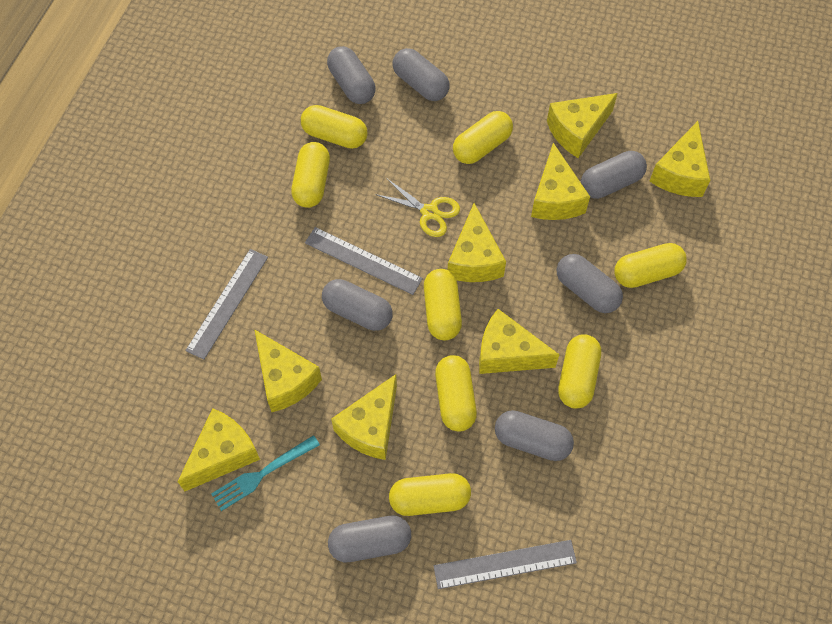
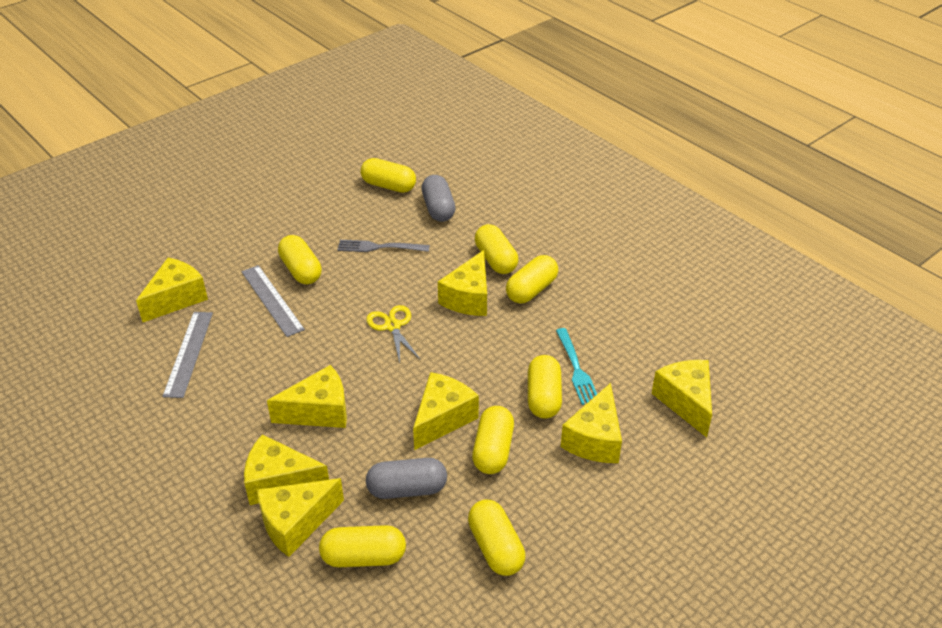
grey capsule: 7 -> 2
grey fork: 0 -> 1
grey ruler: 3 -> 2

